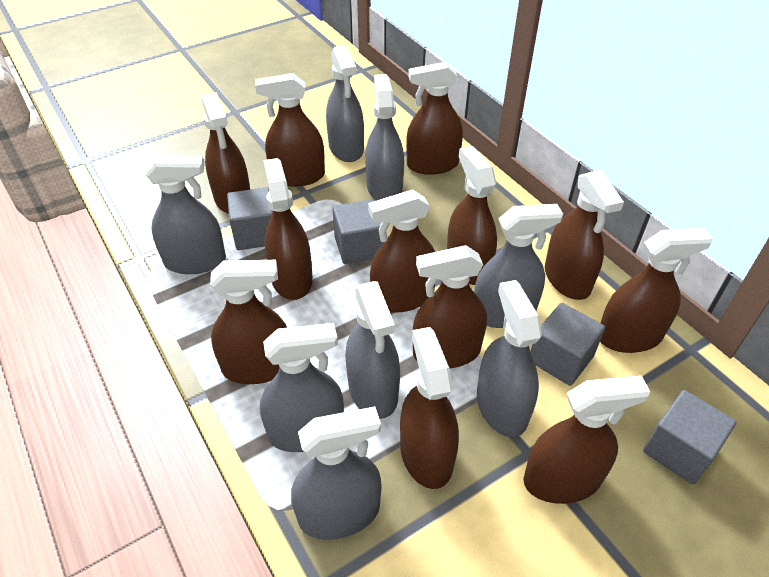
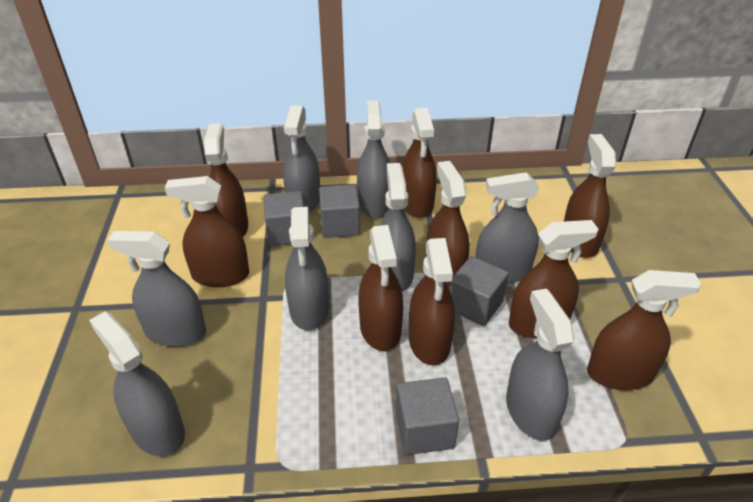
brown spray bottle: 12 -> 9

